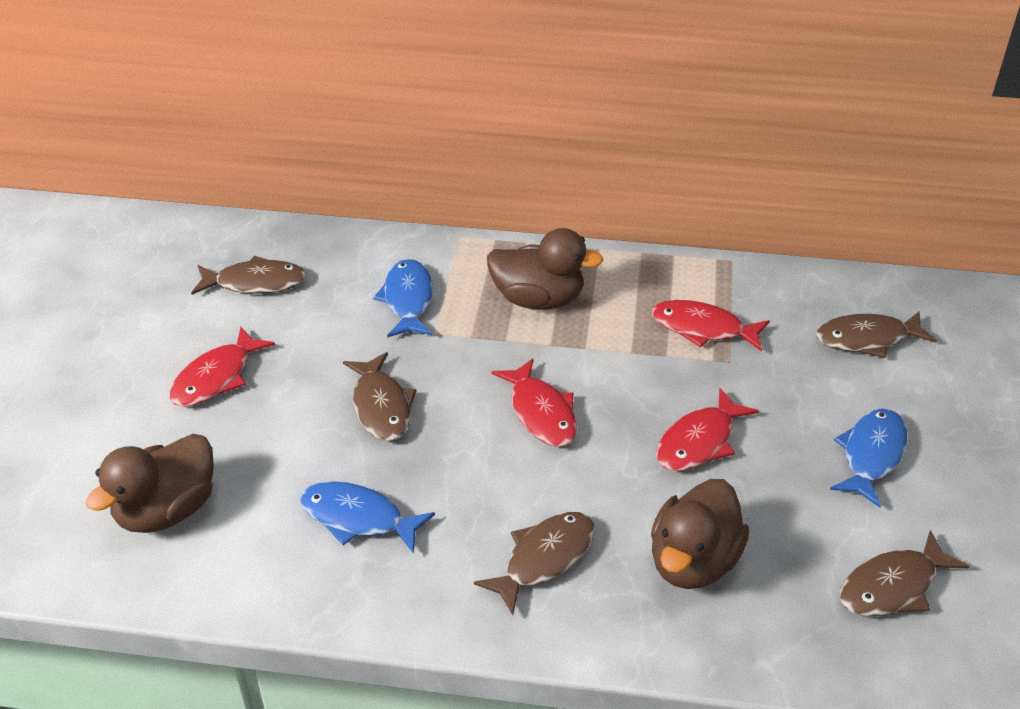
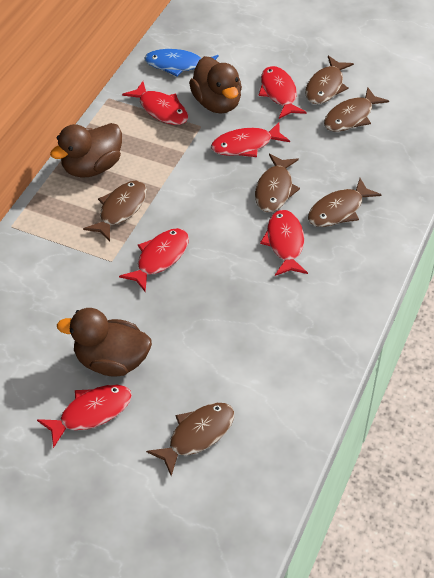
blue fish: 3 -> 1
brown fish: 5 -> 6
red fish: 4 -> 6

